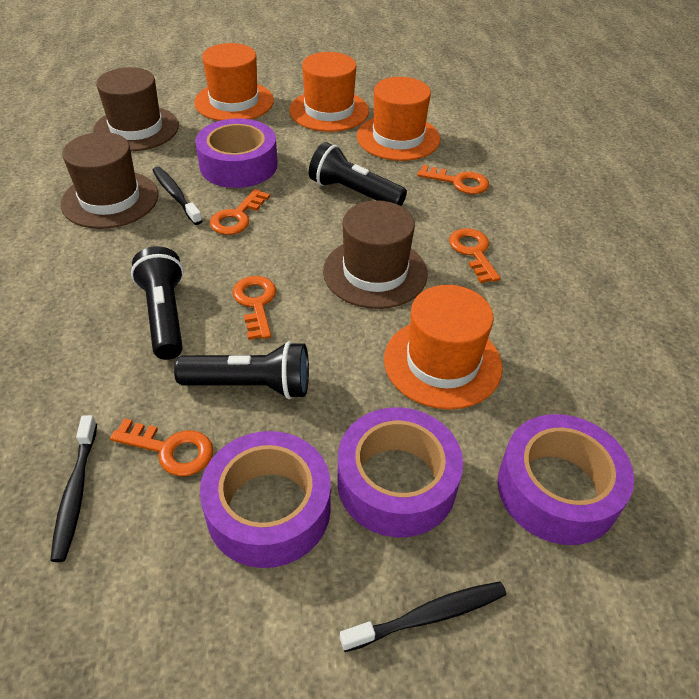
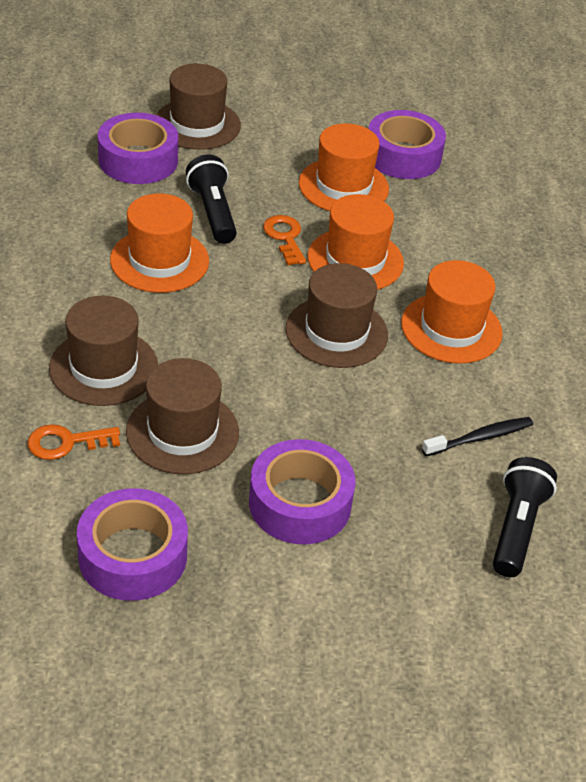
black flashlight: 3 -> 2
black toothbrush: 3 -> 1
brown hat: 3 -> 4
orange key: 5 -> 2

